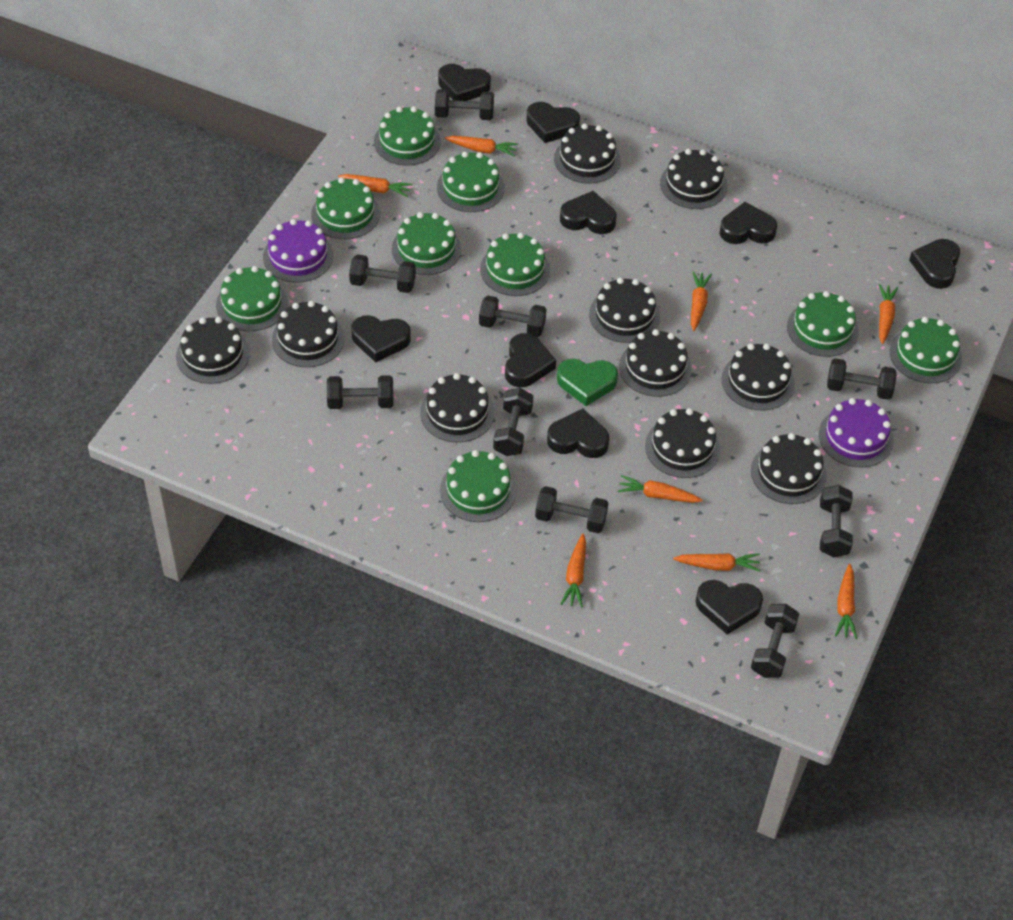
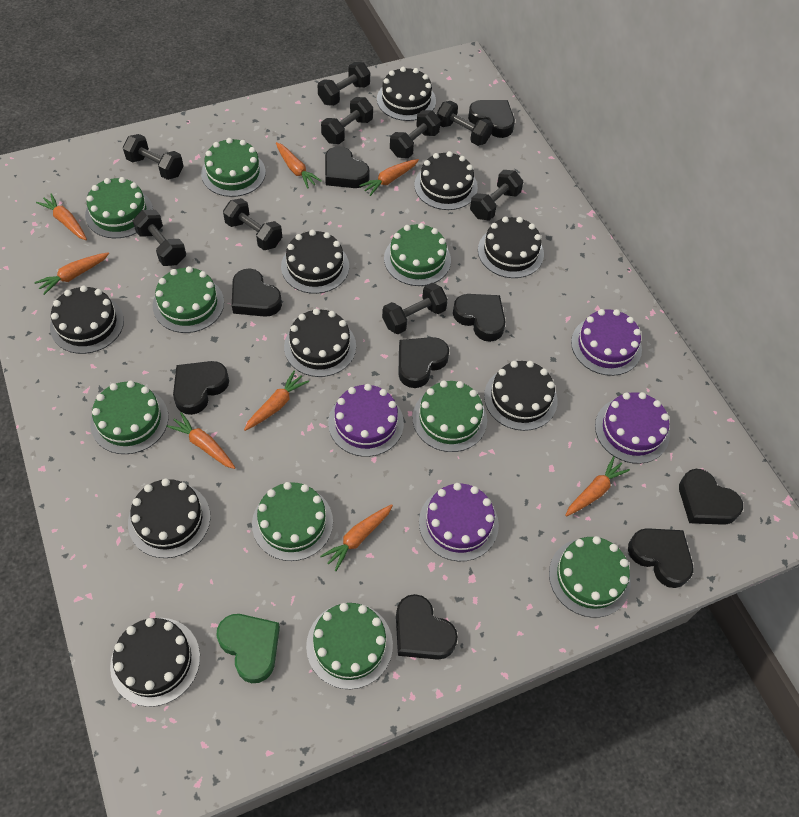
black cake: 10 -> 9
purple cake: 2 -> 4

